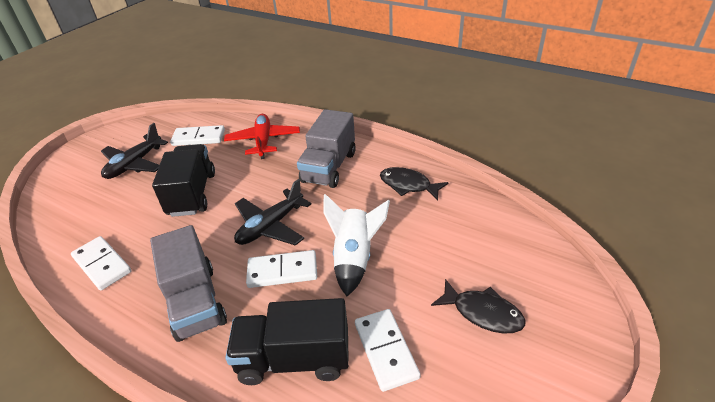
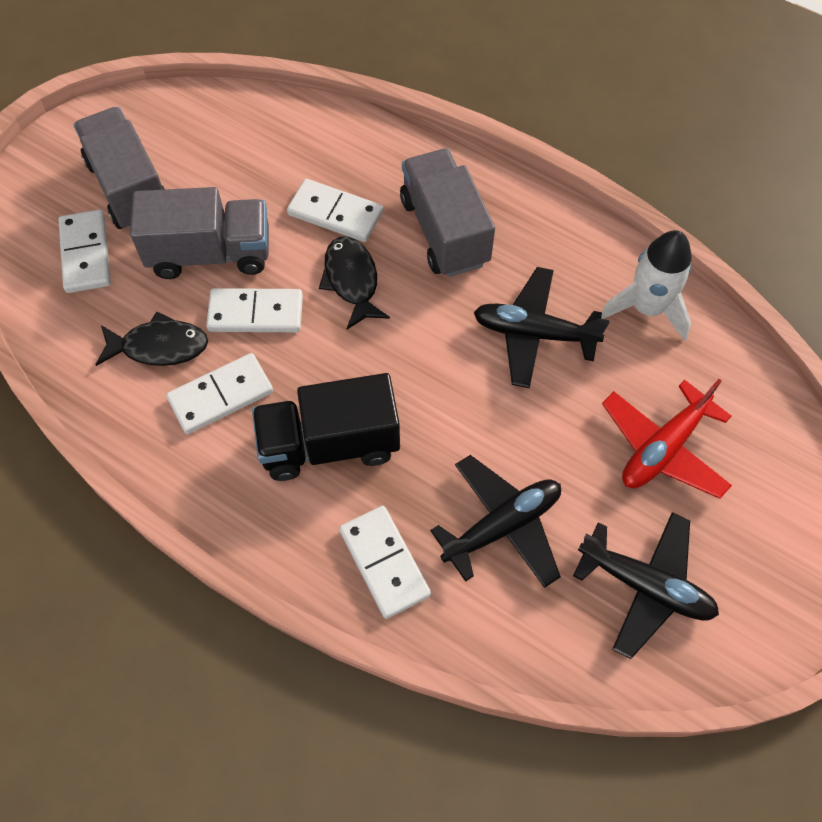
black plane: 2 -> 3
black truck: 2 -> 1
grey truck: 2 -> 3
white domino: 4 -> 5

